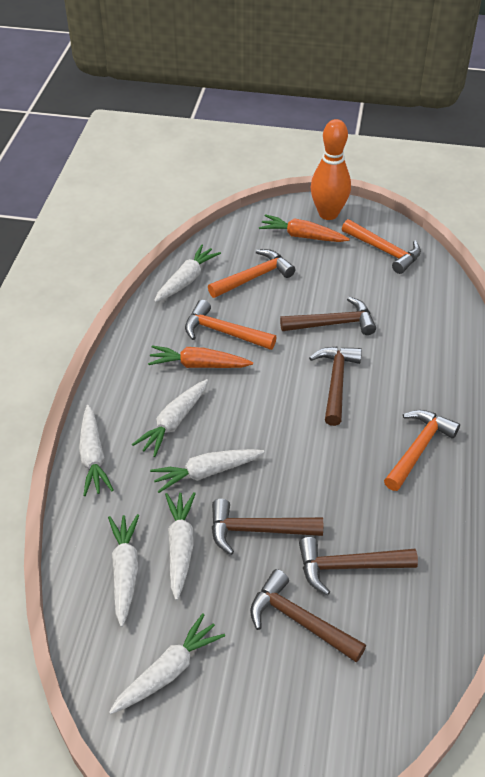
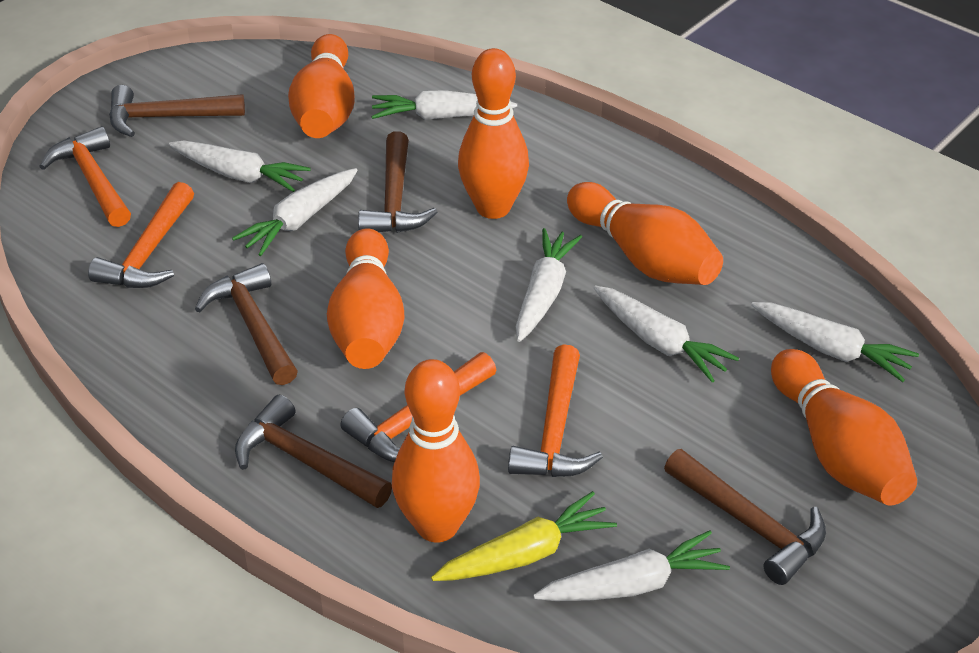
orange bowling pin: 1 -> 6
orange carrot: 2 -> 0
yellow carrot: 0 -> 1

